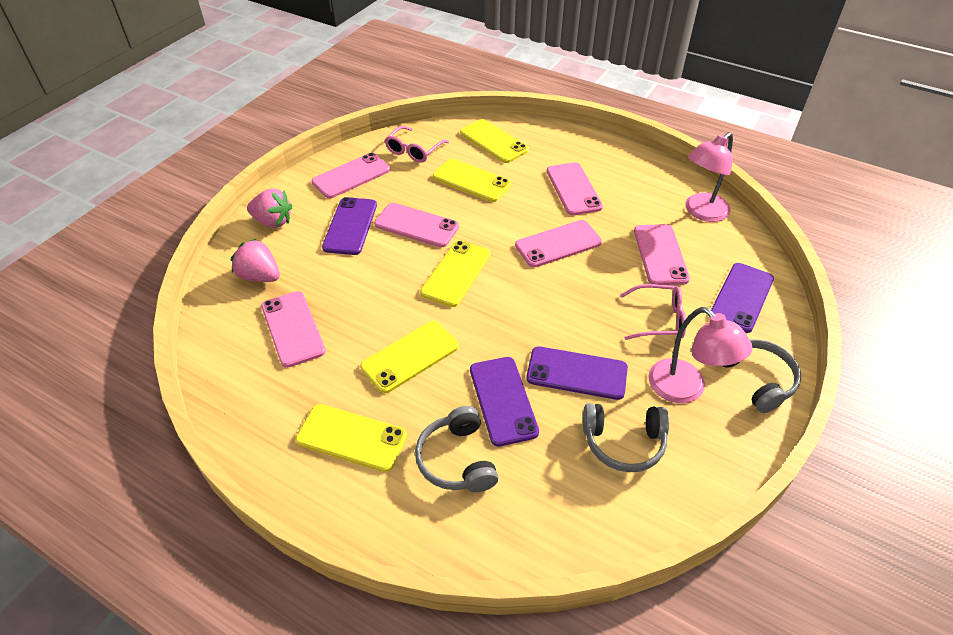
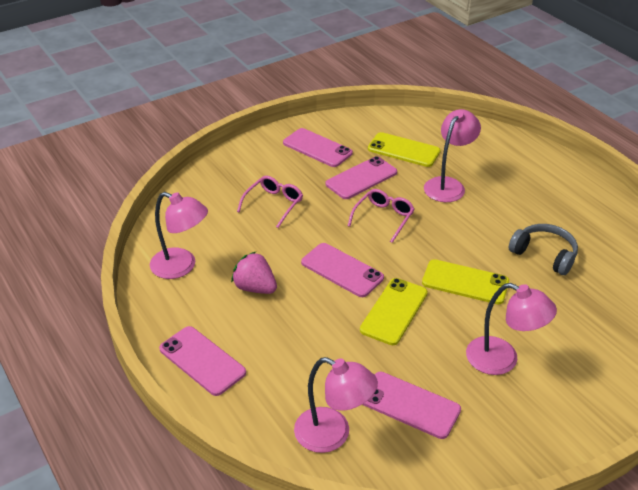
grey headphones: 3 -> 1
pink lamp: 2 -> 4
pink phone: 6 -> 5
pink strawberry: 2 -> 1
purple phone: 4 -> 0
yellow phone: 5 -> 3

